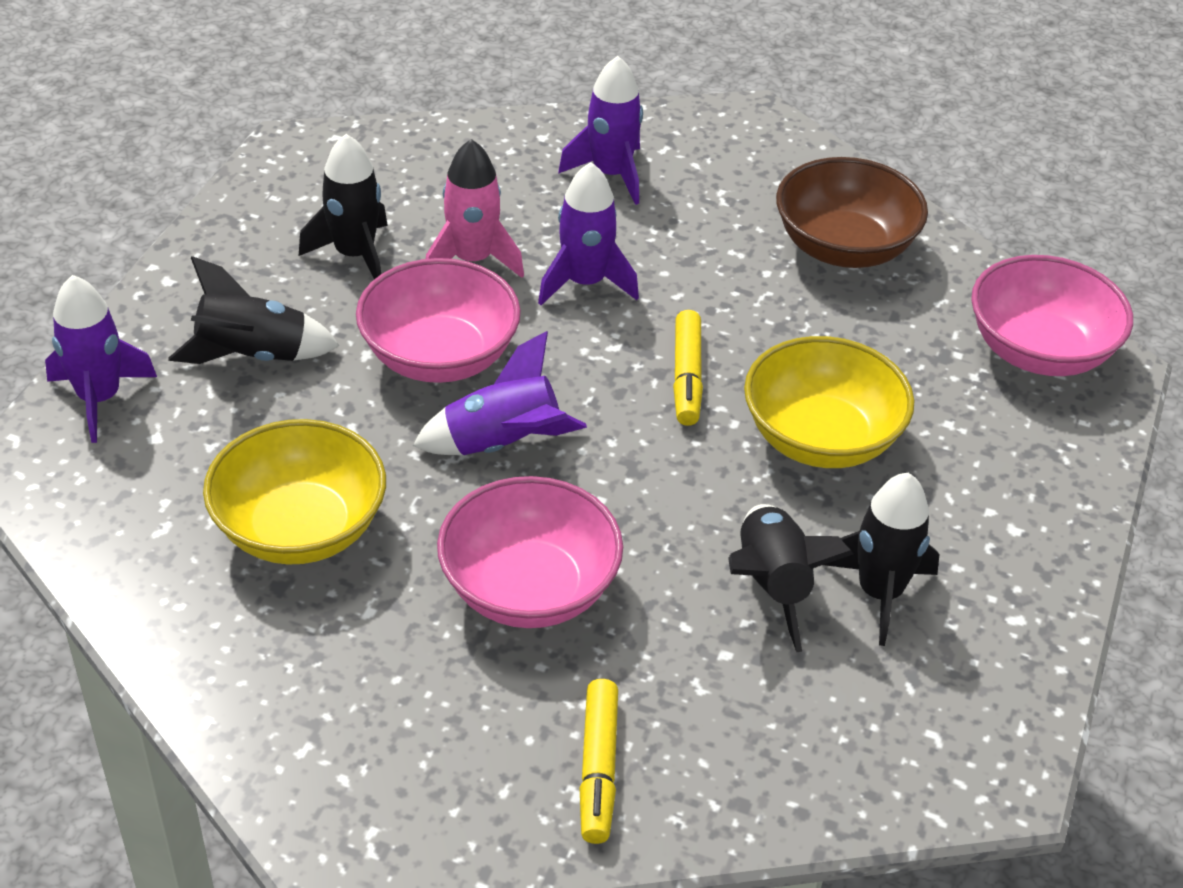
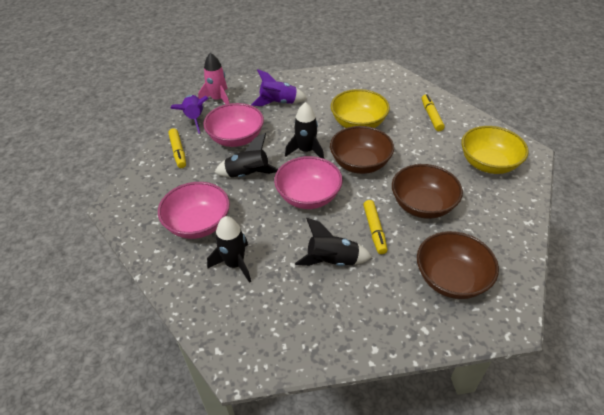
brown bowl: 1 -> 3
purple rocket: 4 -> 2
yellow marker: 2 -> 3

